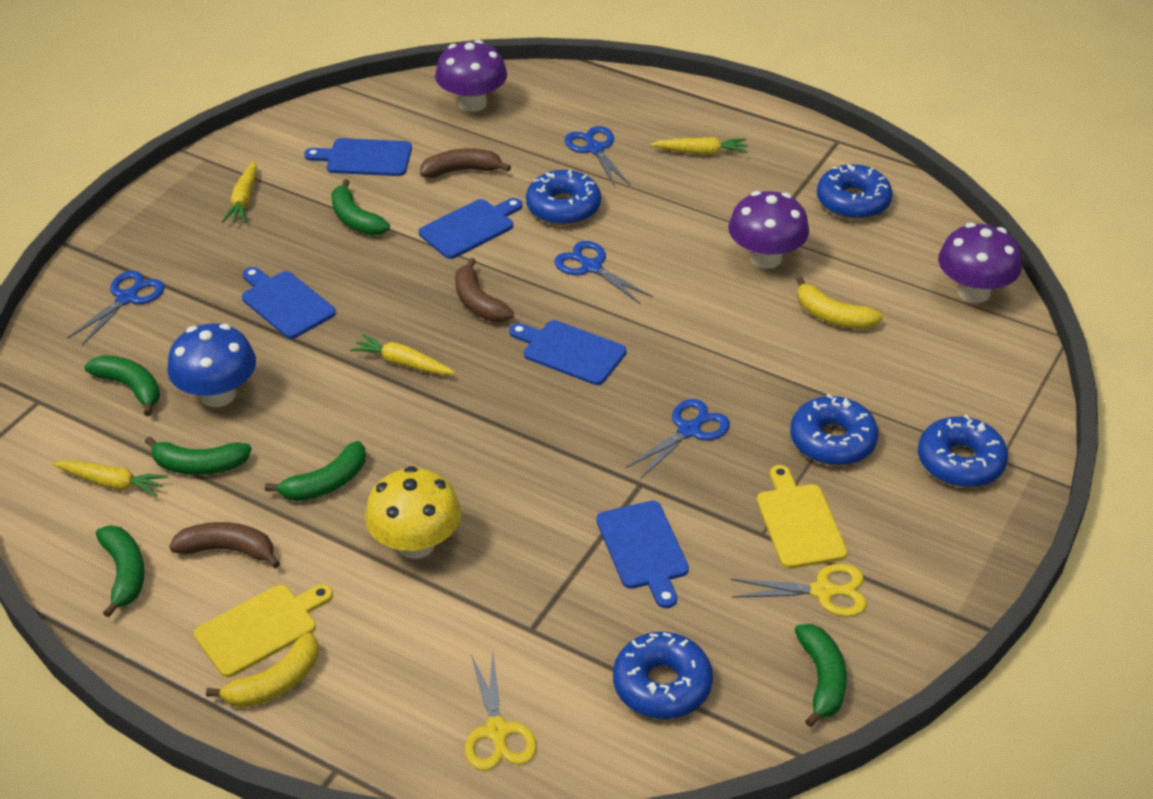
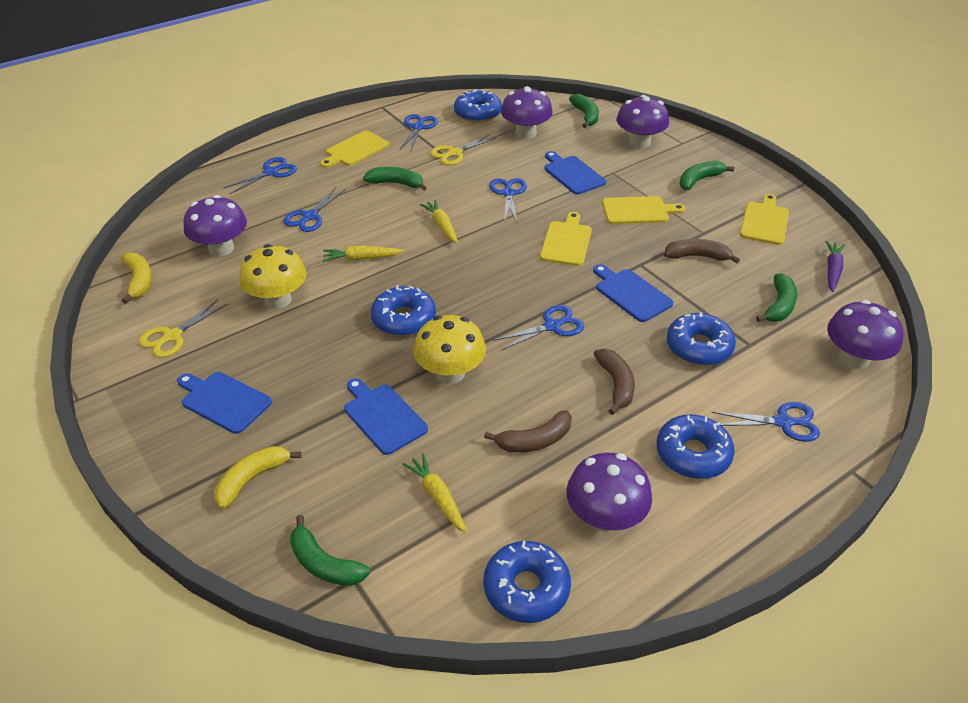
blue cutting board: 5 -> 4
blue mushroom: 1 -> 0
blue scissors: 4 -> 6
green banana: 6 -> 5
purple carrot: 0 -> 1
purple mushroom: 3 -> 5
yellow carrot: 4 -> 3
yellow cutting board: 2 -> 4
yellow mushroom: 1 -> 2

